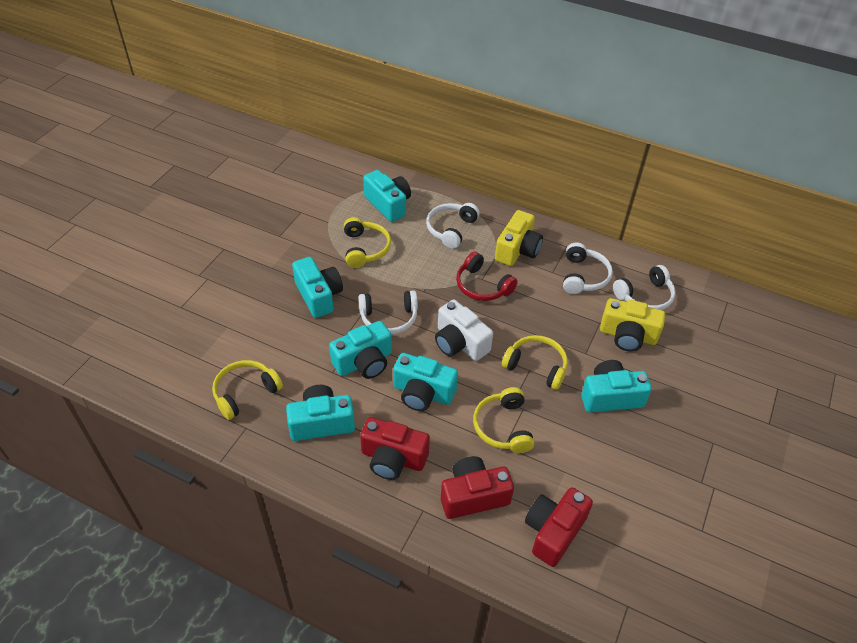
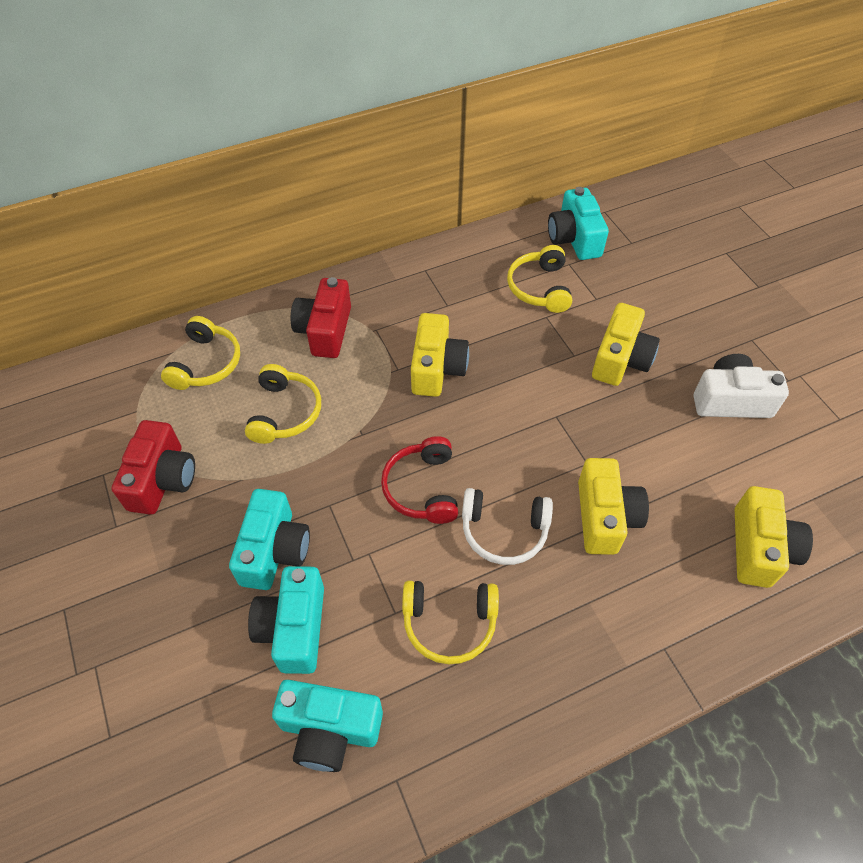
red camera: 3 -> 2
turquoise camera: 6 -> 4
white headphones: 4 -> 1
yellow camera: 2 -> 4

